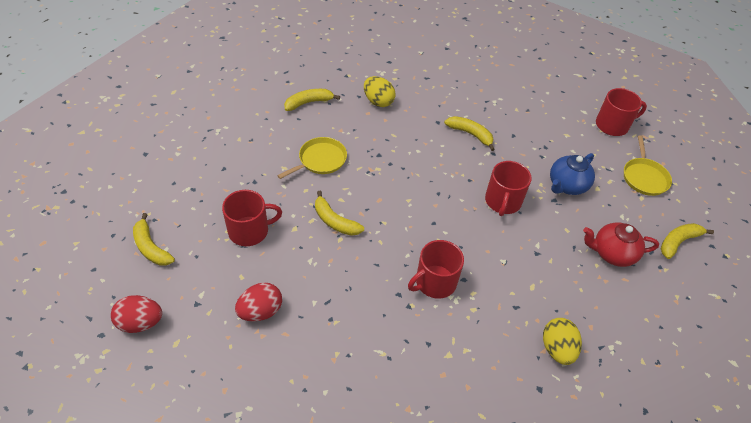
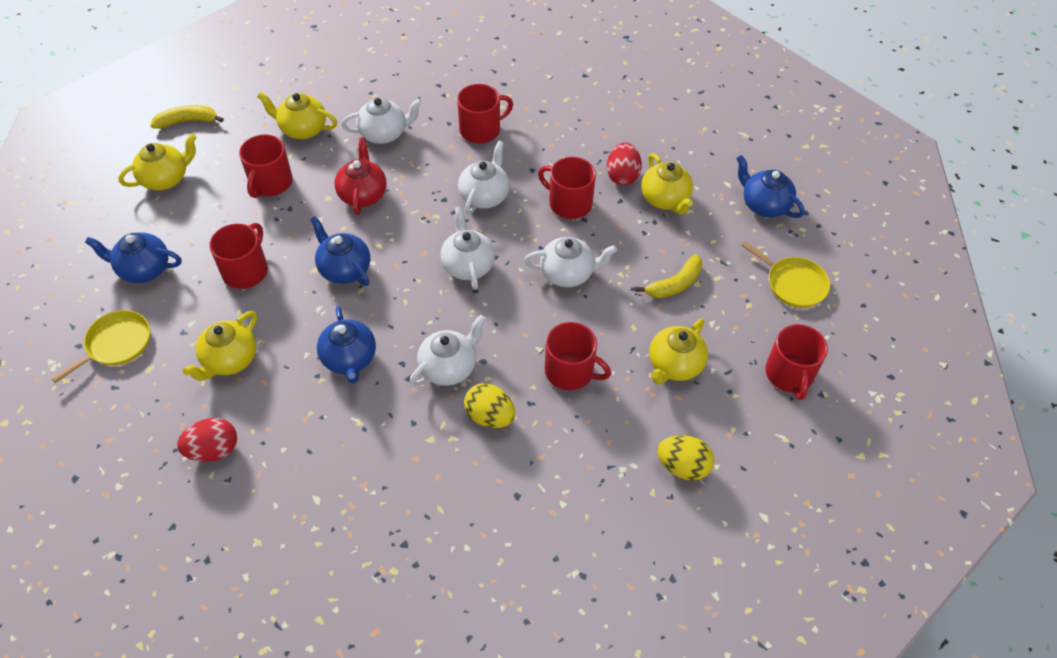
blue teapot: 1 -> 4
red mug: 4 -> 6
white teapot: 0 -> 5
yellow banana: 5 -> 2
yellow teapot: 0 -> 5

